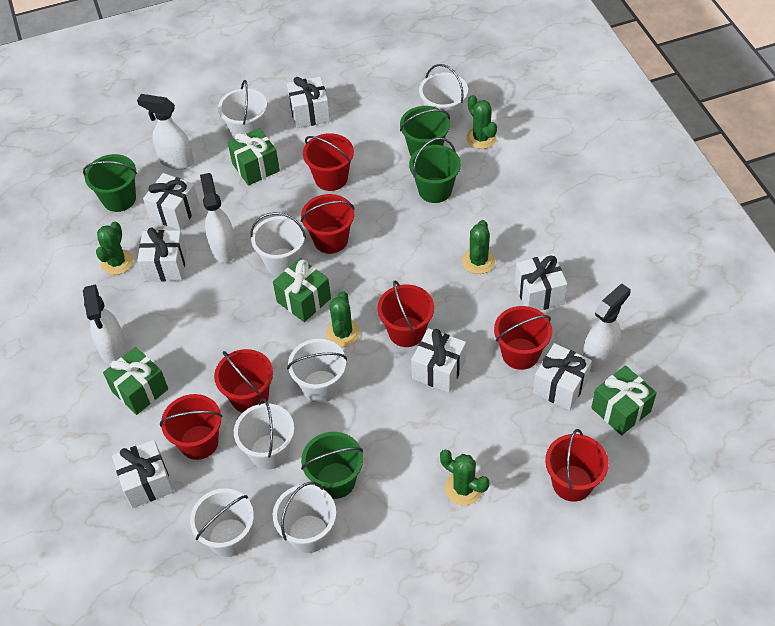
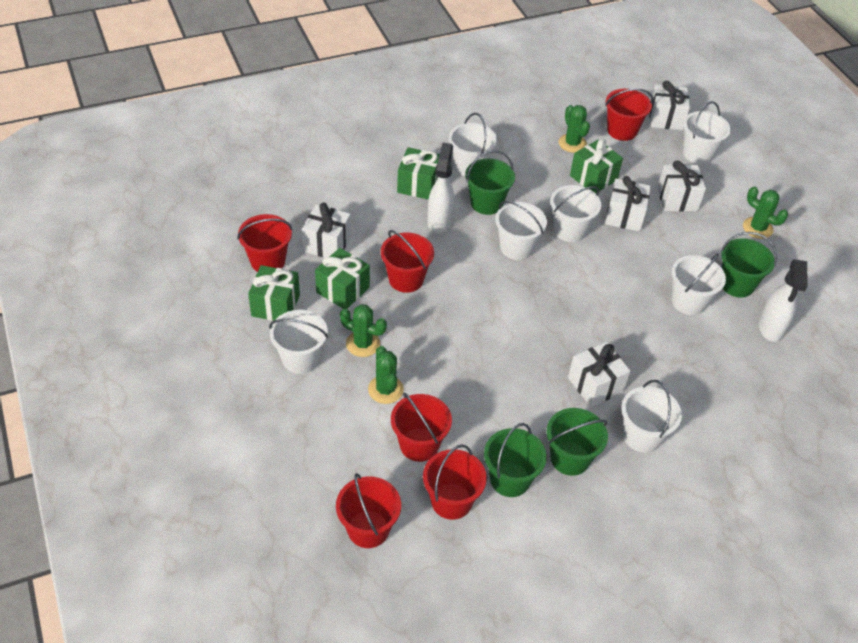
green cactus: 5 -> 4
red bucket: 7 -> 6
white gift: 7 -> 5
white spray bottle: 4 -> 2

